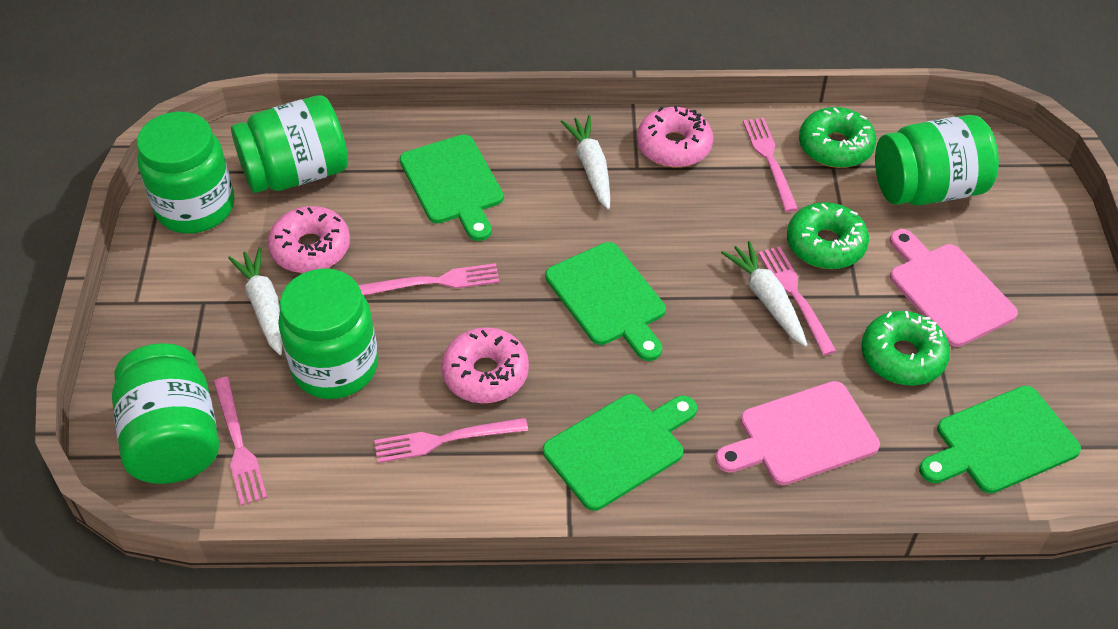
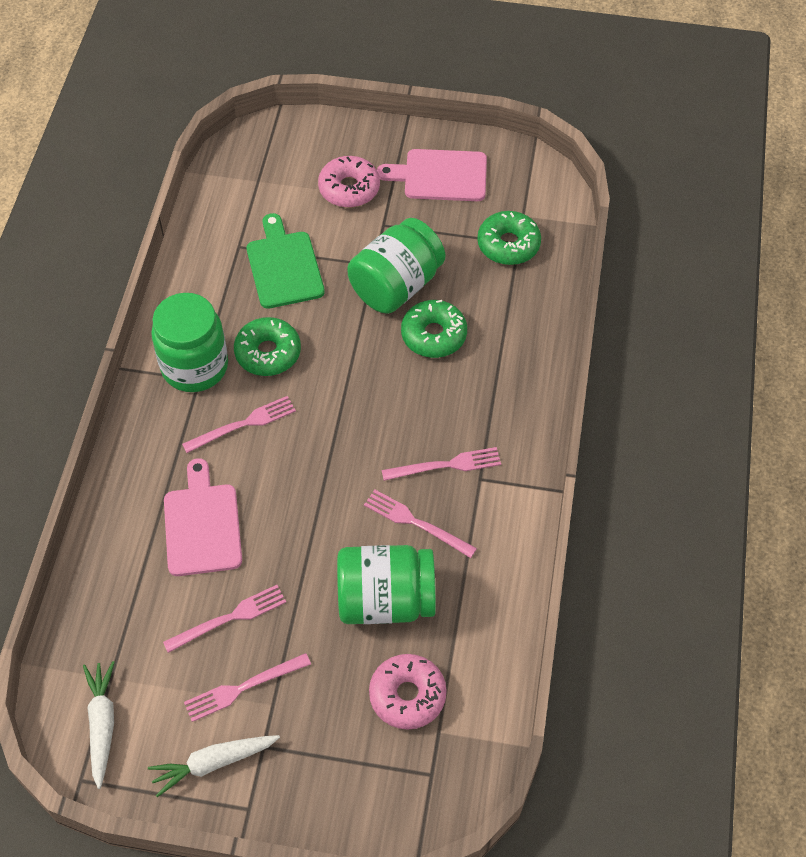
green cutting board: 4 -> 1
green jar: 5 -> 3
pink donut: 3 -> 2
white carrot: 3 -> 2

